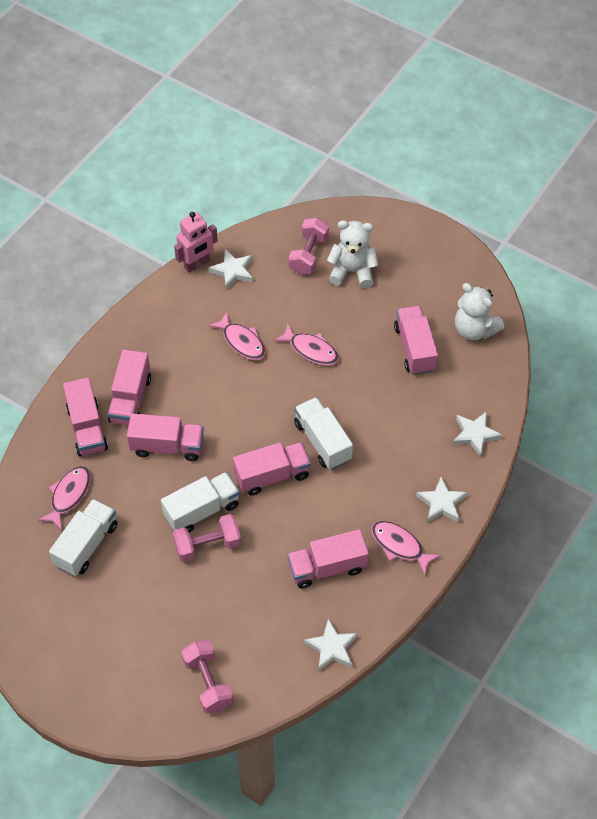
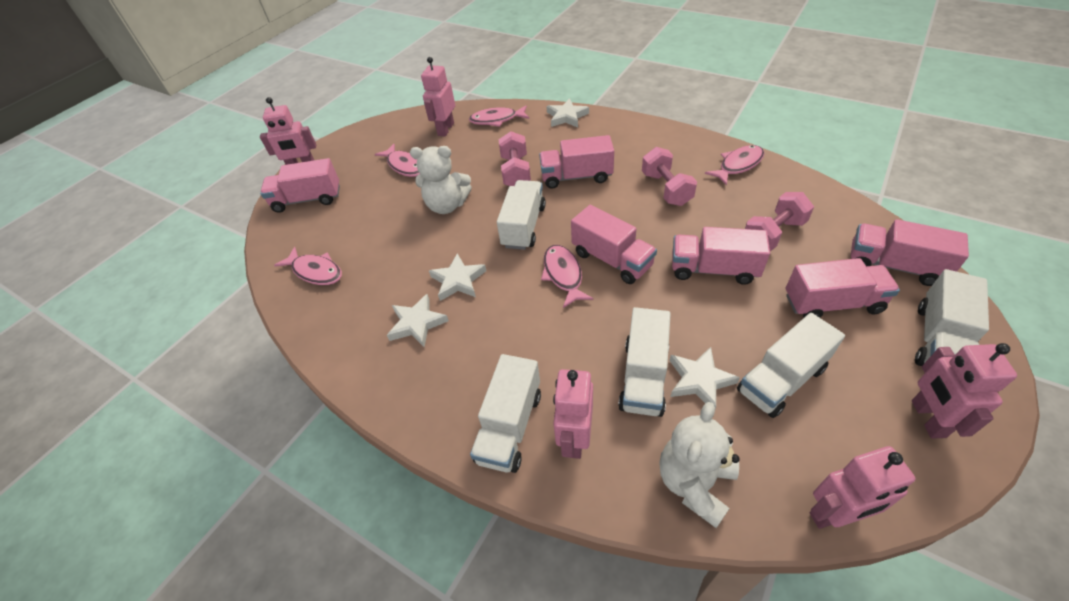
pink fish: 4 -> 5
pink robot: 1 -> 5
white truck: 3 -> 5

